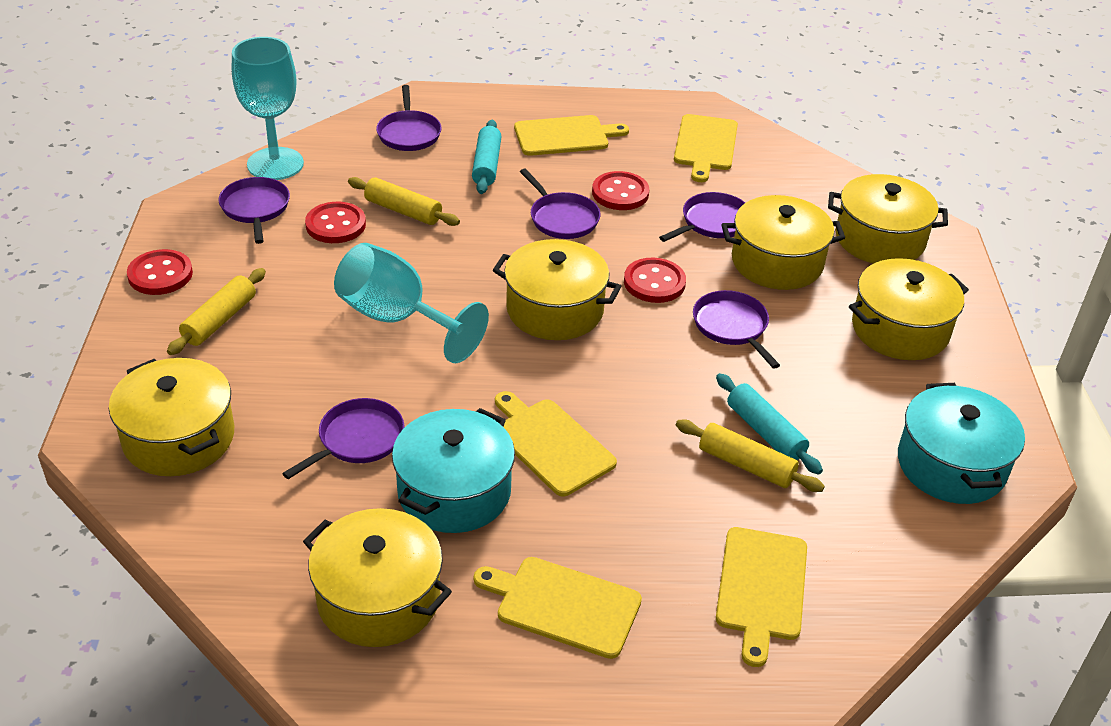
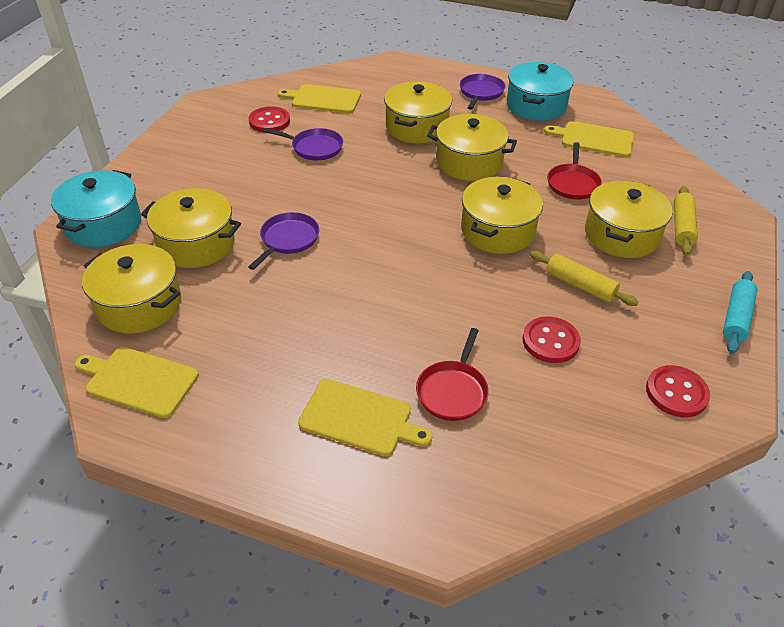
purple pan: 6 -> 3
red button: 4 -> 3
red pan: 0 -> 2
turquoise goblet: 2 -> 0
turquoise rolling pin: 2 -> 1
yellow cutting board: 5 -> 4
yellow rolling pin: 3 -> 2

